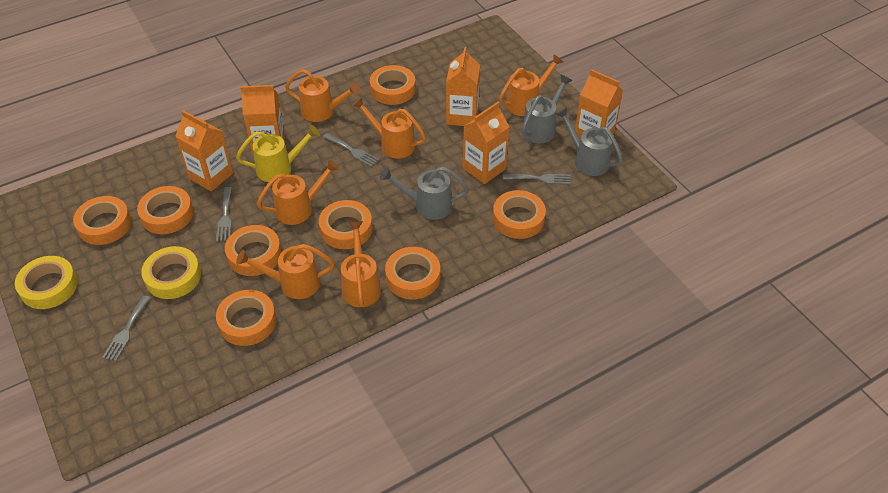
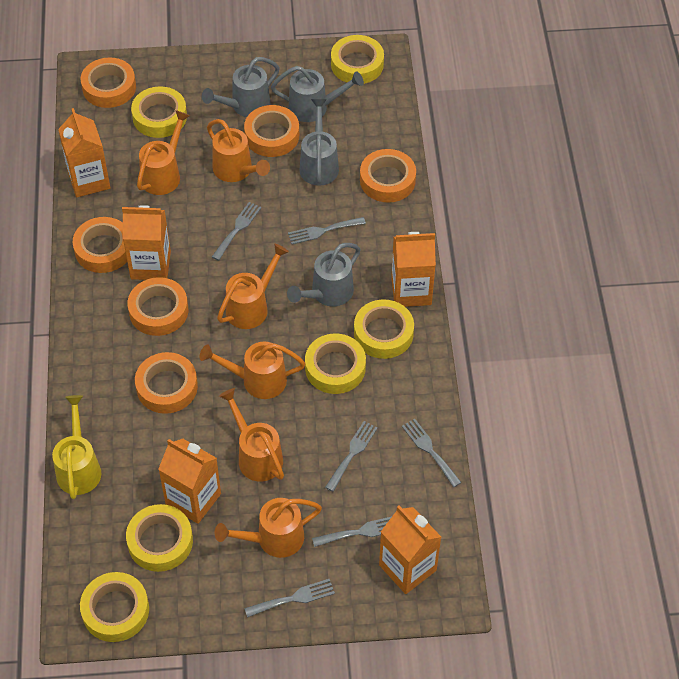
grey fork: 4 -> 6
grey watering can: 3 -> 4
orange tape: 8 -> 6
yellow tape: 2 -> 6

